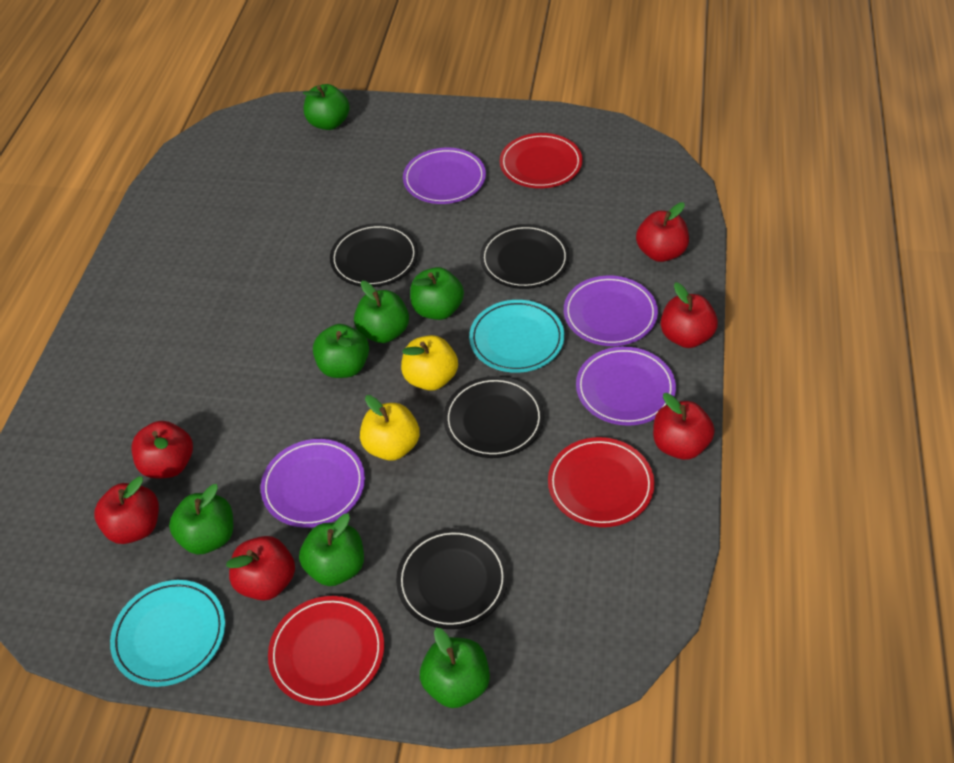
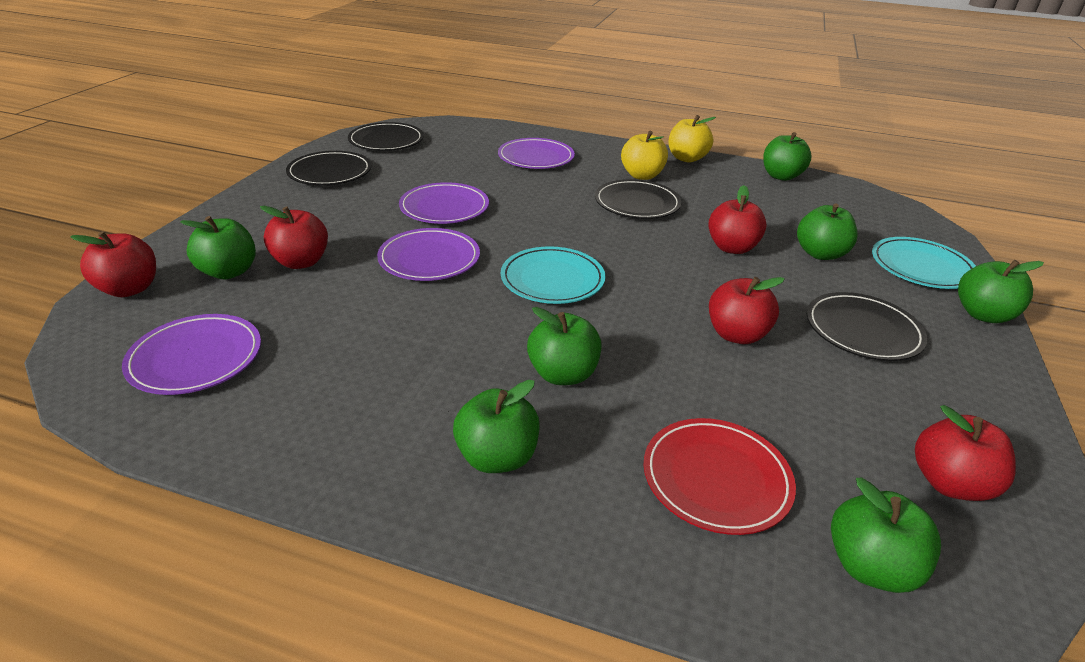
red apple: 6 -> 5
red plate: 3 -> 1

